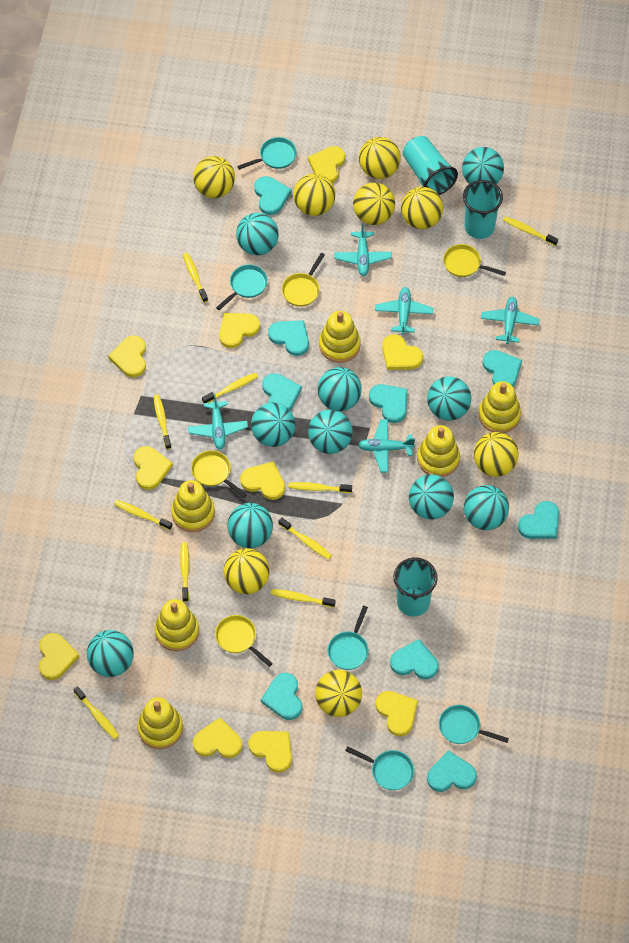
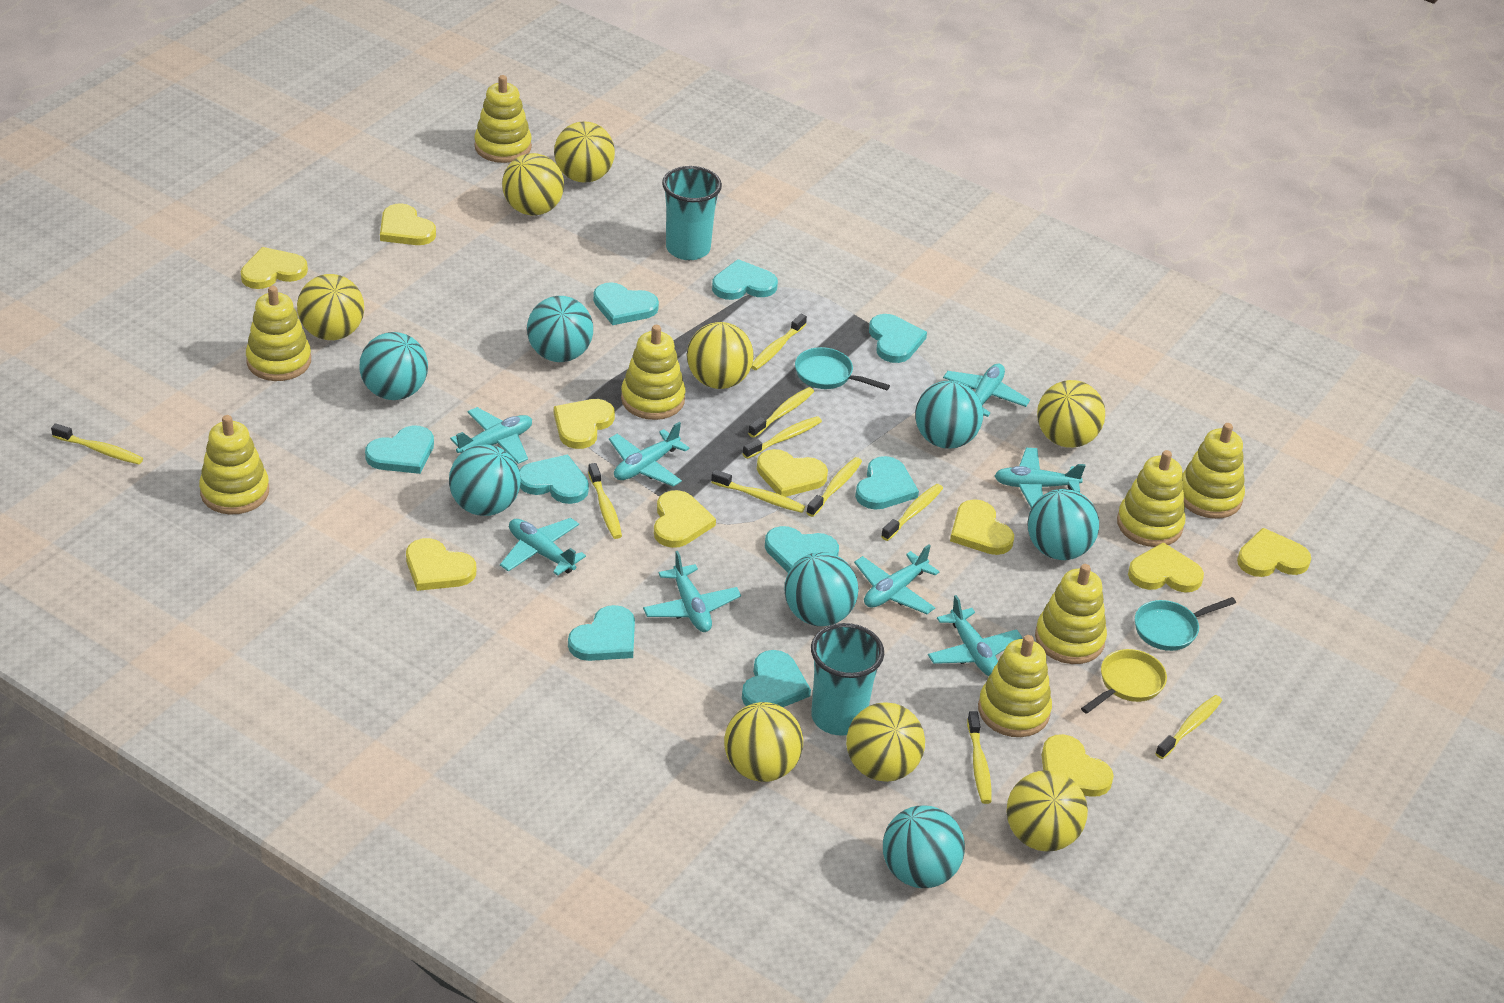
turquoise ball: 10 -> 7
turquoise cup: 3 -> 2
turquoise pan: 5 -> 2
turquoise plane: 5 -> 8
yellow pan: 4 -> 1
yellow stacking toy: 6 -> 8

